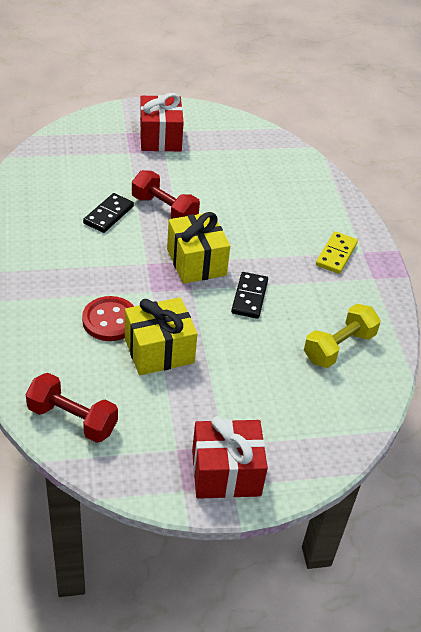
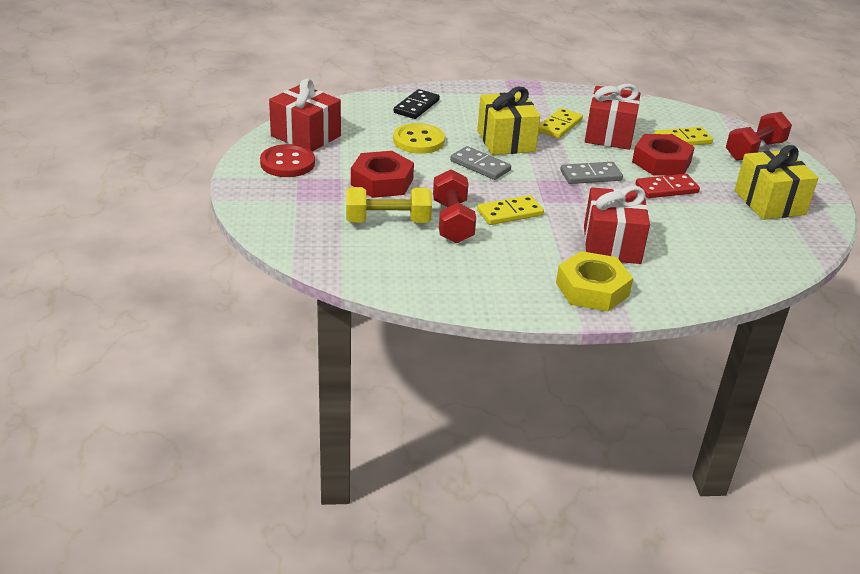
black domino: 2 -> 1
grey domino: 0 -> 2
red domino: 0 -> 1
red gift: 2 -> 3
red nut: 0 -> 2
yellow button: 0 -> 1
yellow domino: 1 -> 3
yellow nut: 0 -> 1

